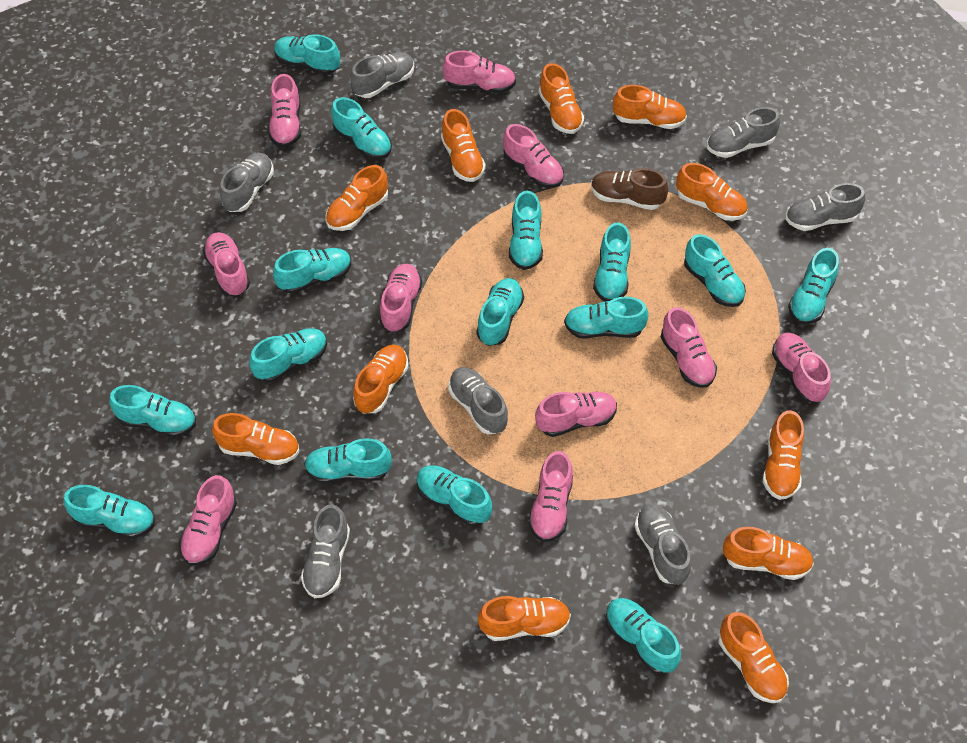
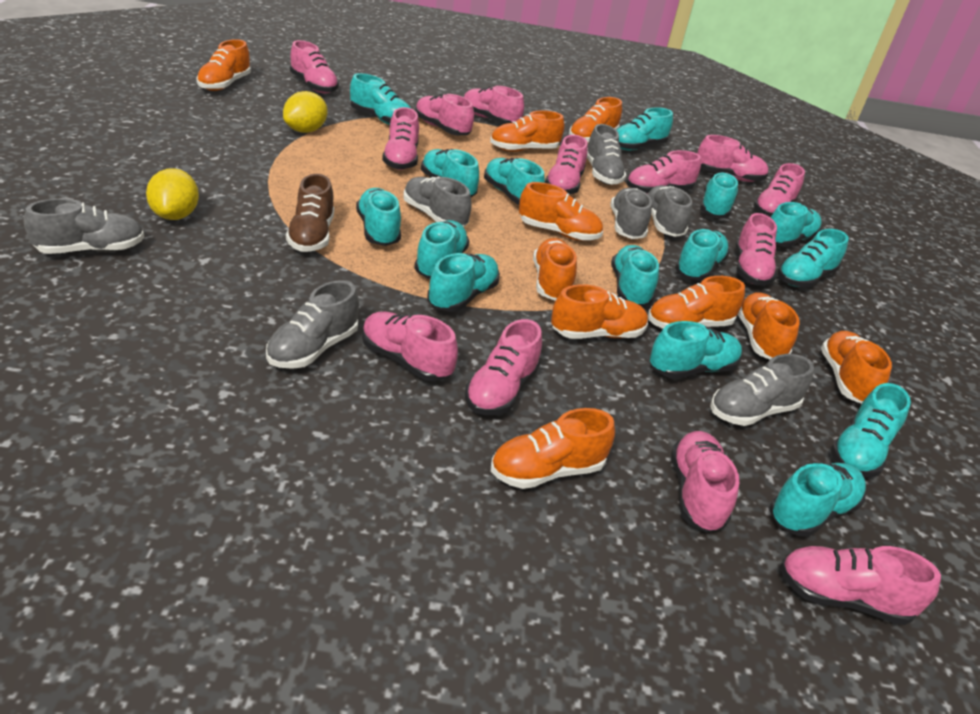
orange shoe: 11 -> 10
pink shoe: 10 -> 13
yellow lemon: 0 -> 2

